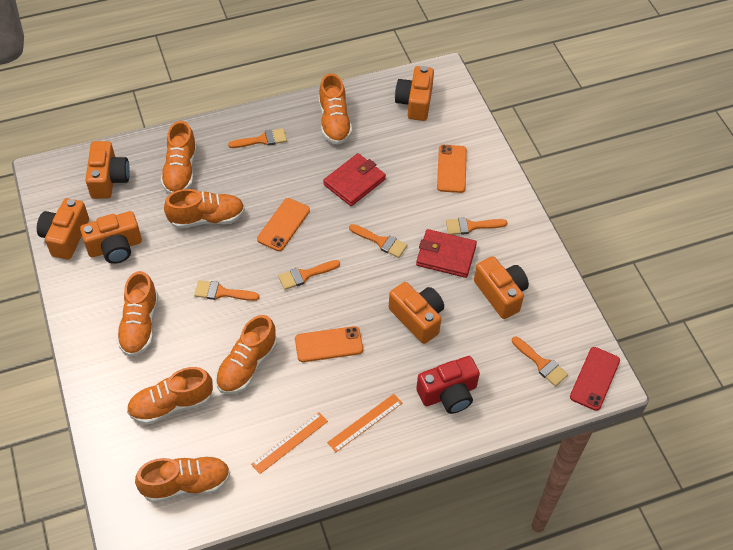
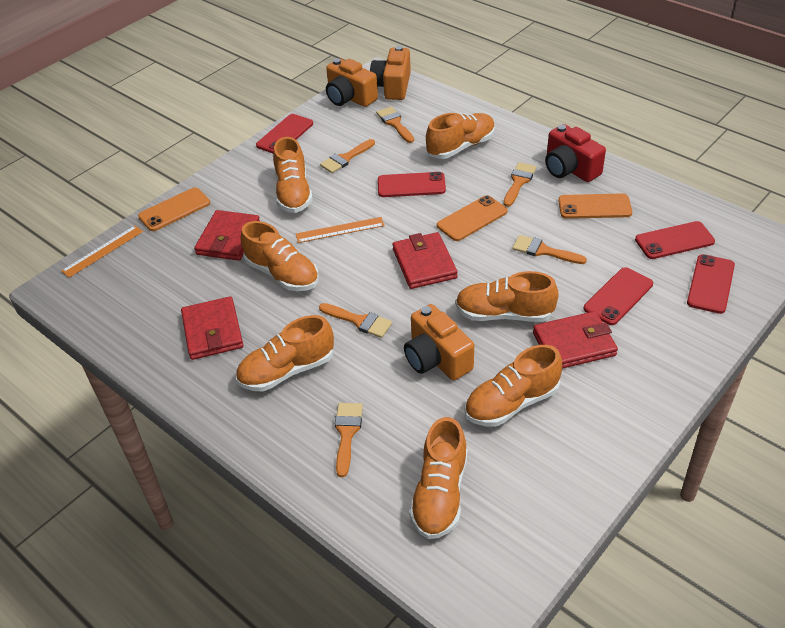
orange camera: 6 -> 3
red phone: 1 -> 5
red wallet: 2 -> 4

